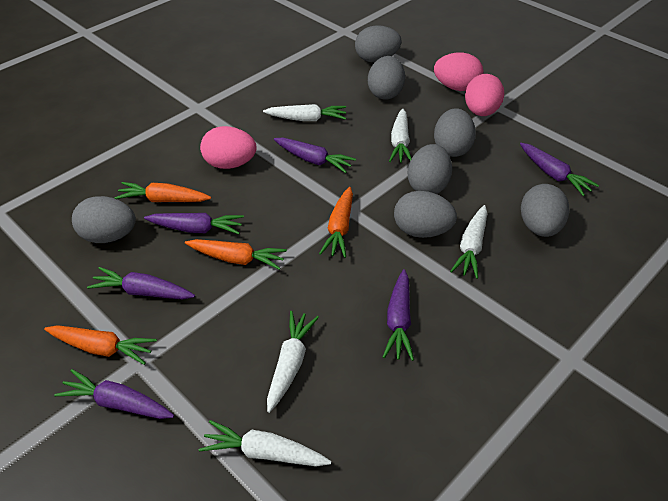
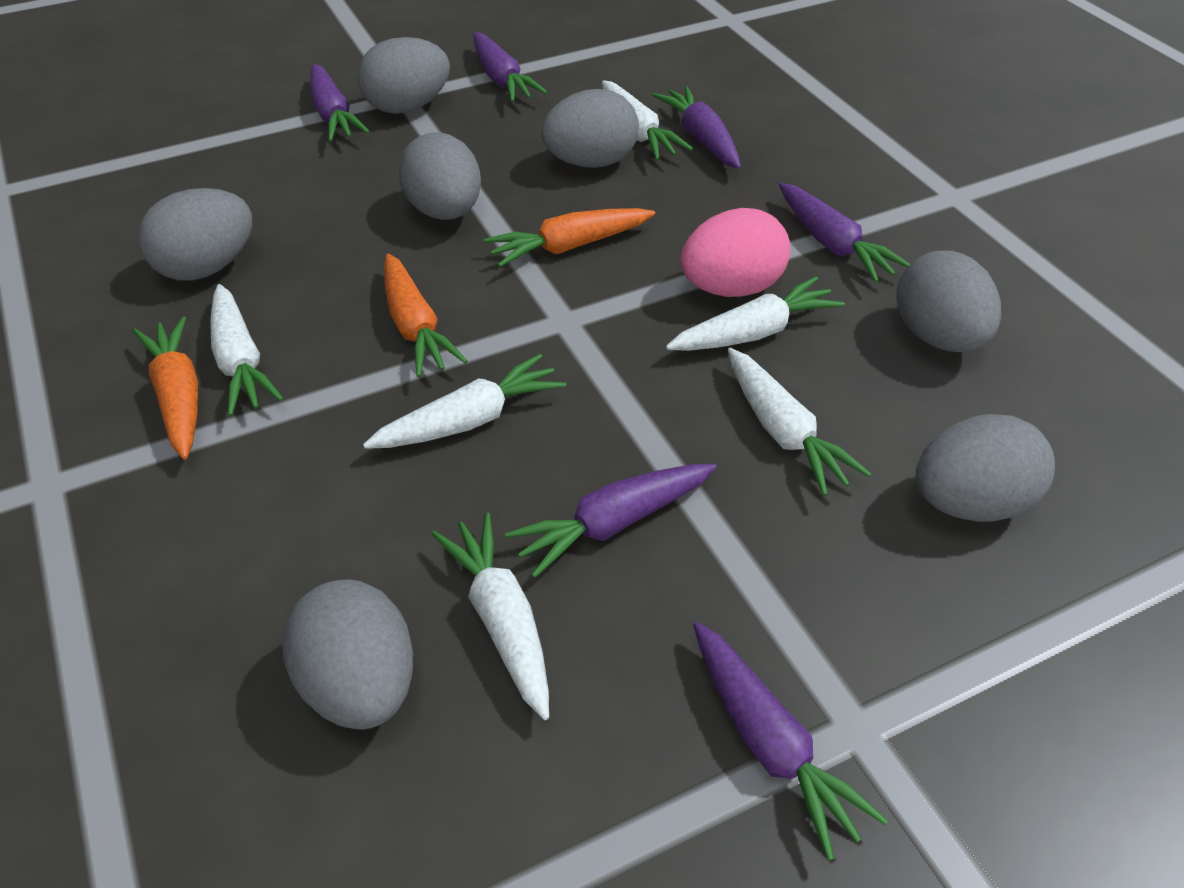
orange carrot: 4 -> 3
pink egg: 3 -> 1
white carrot: 5 -> 6

